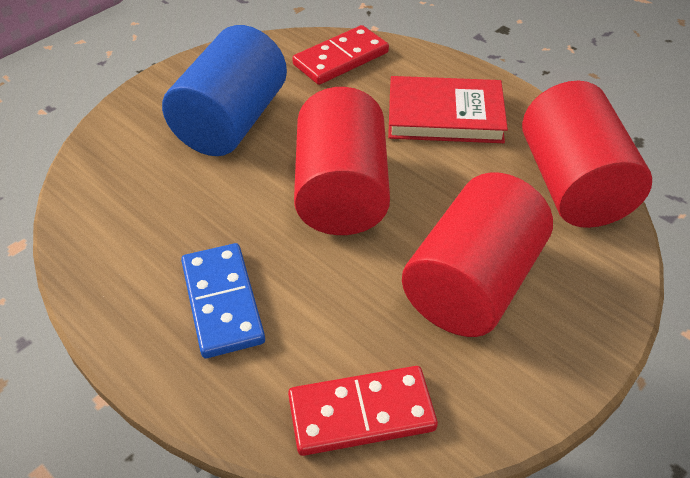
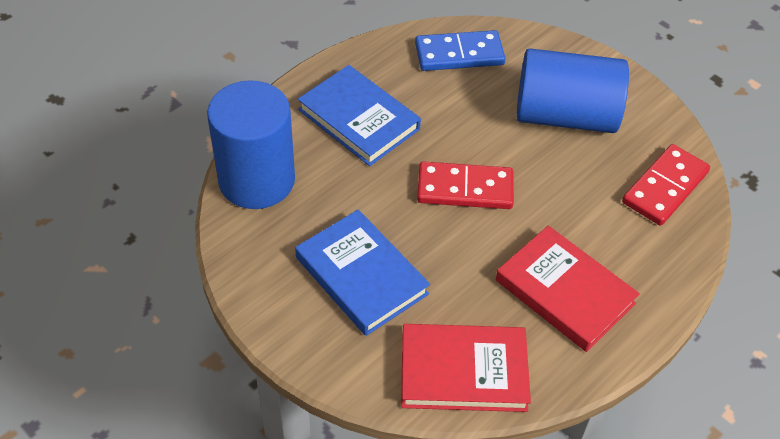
blue book: 0 -> 2
blue cylinder: 1 -> 2
red book: 1 -> 2
red cylinder: 3 -> 0

